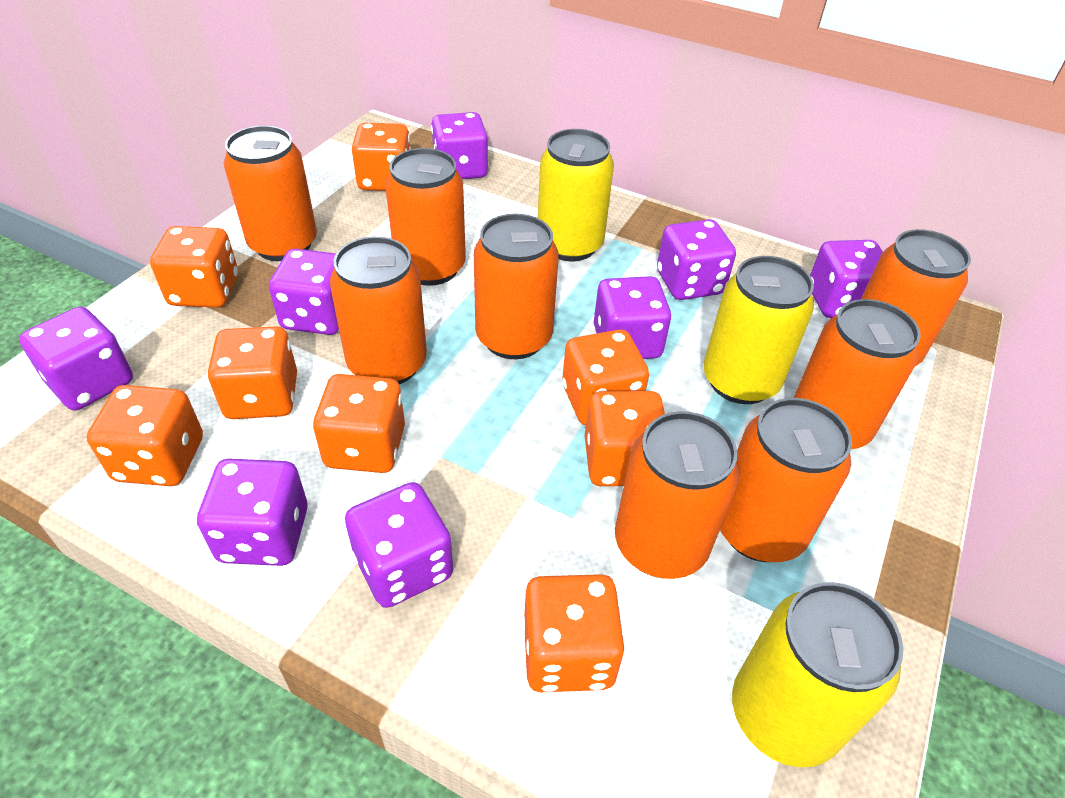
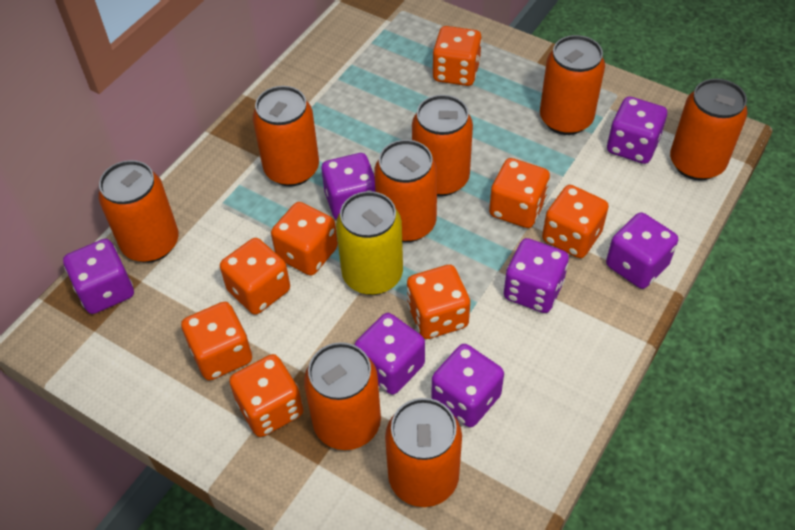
purple dice: 8 -> 7
yellow can: 3 -> 1

